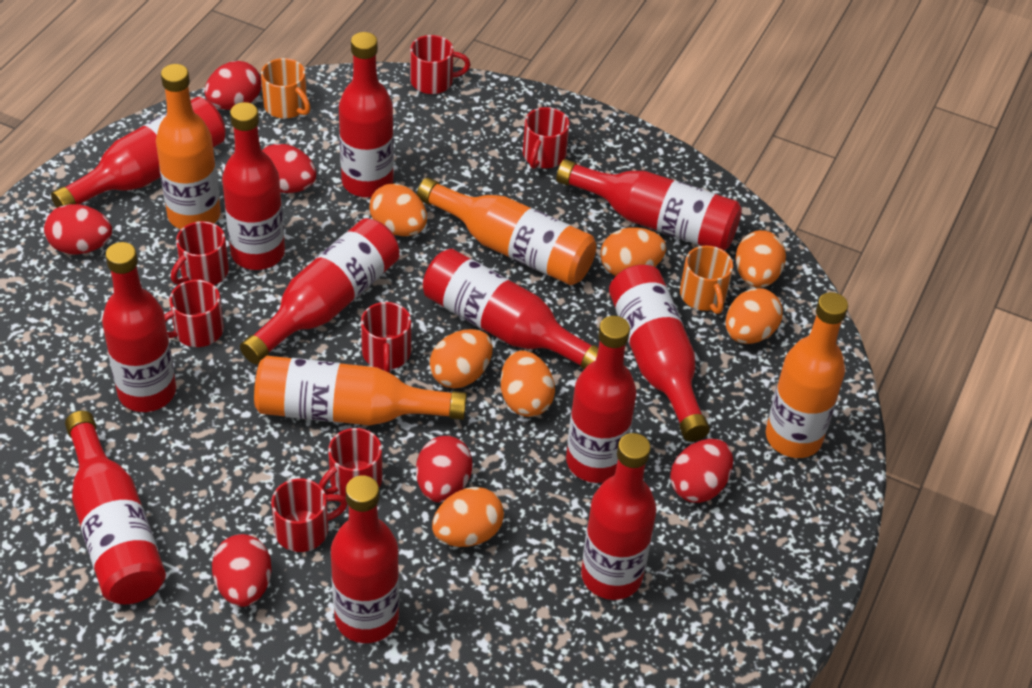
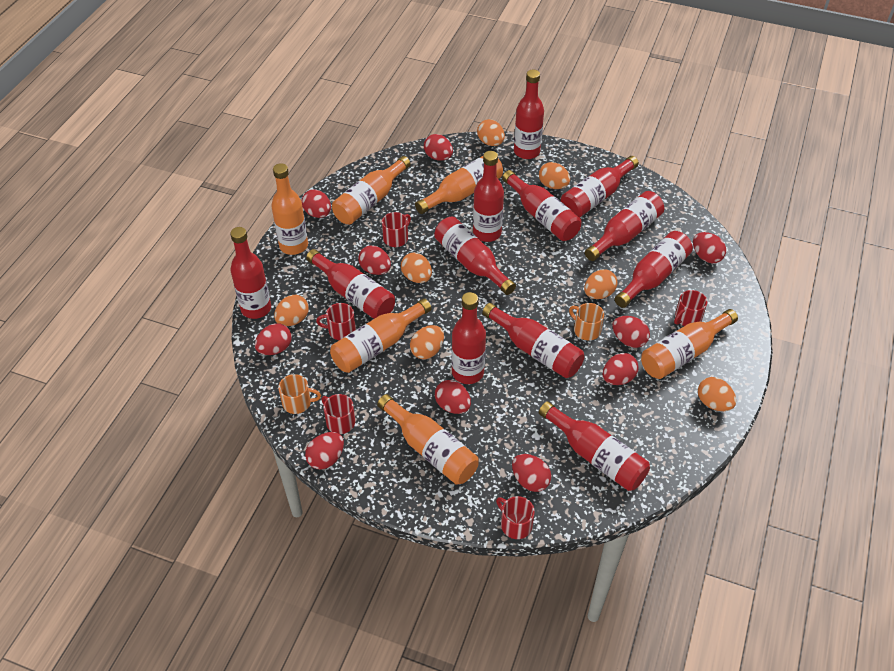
orange bottle: 4 -> 6
red egg: 6 -> 10
red mug: 7 -> 5

